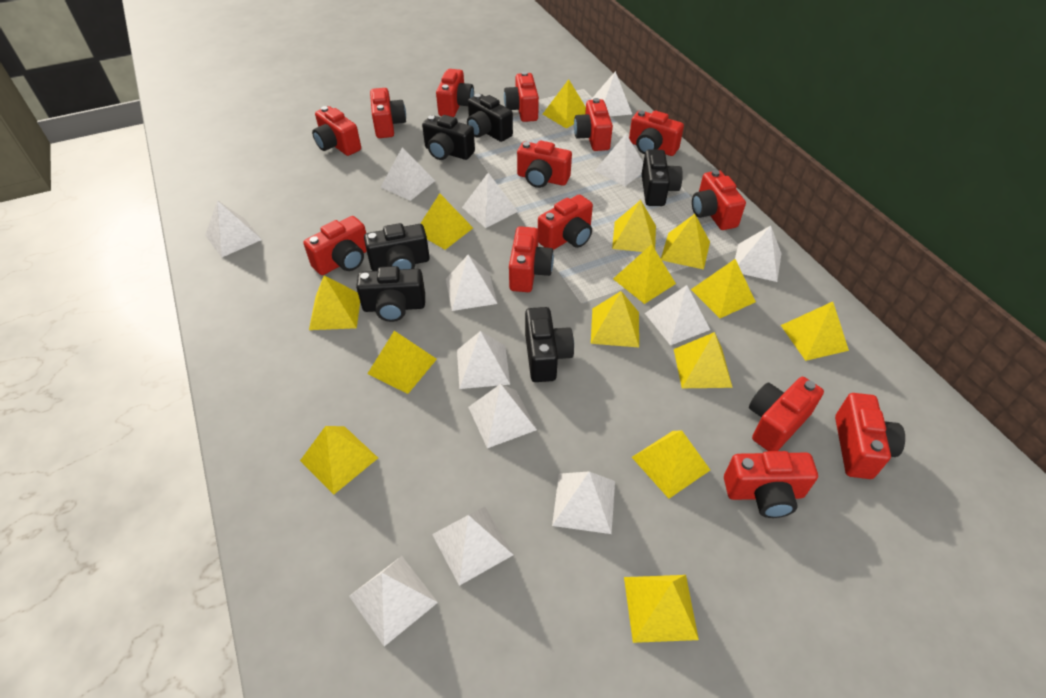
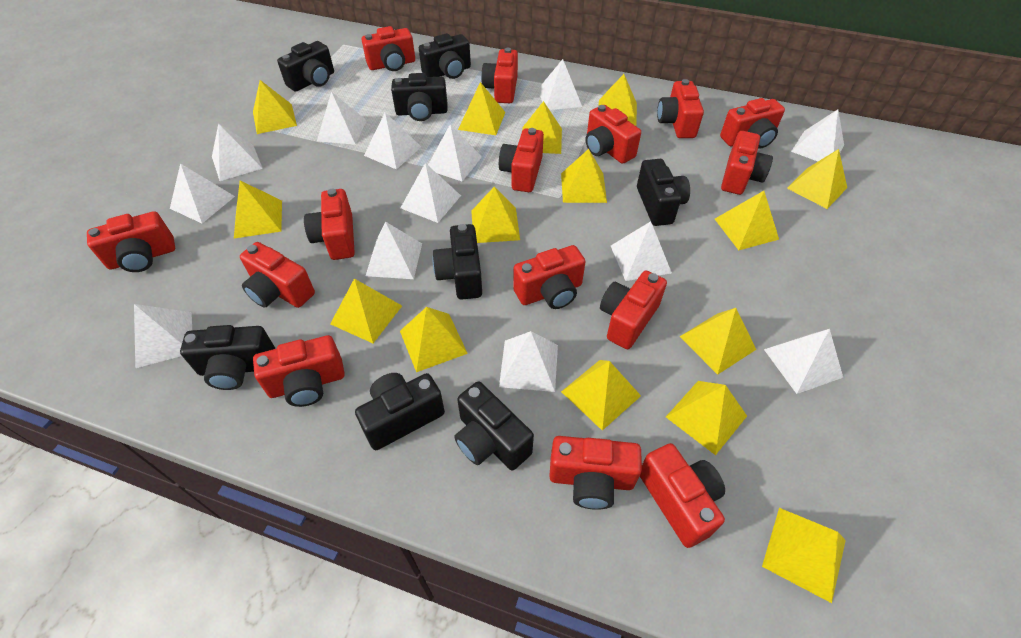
black camera: 6 -> 8
red camera: 14 -> 15
yellow pyramid: 14 -> 15

